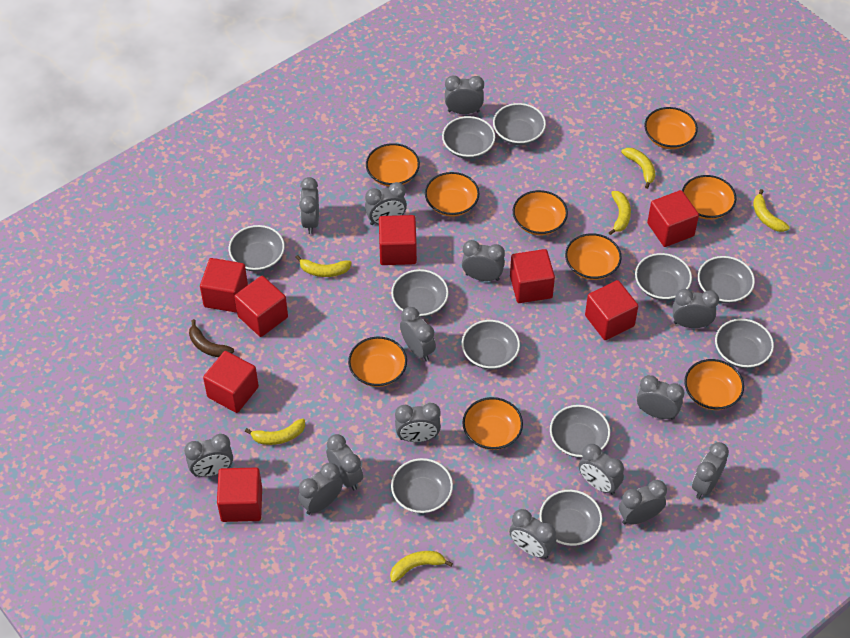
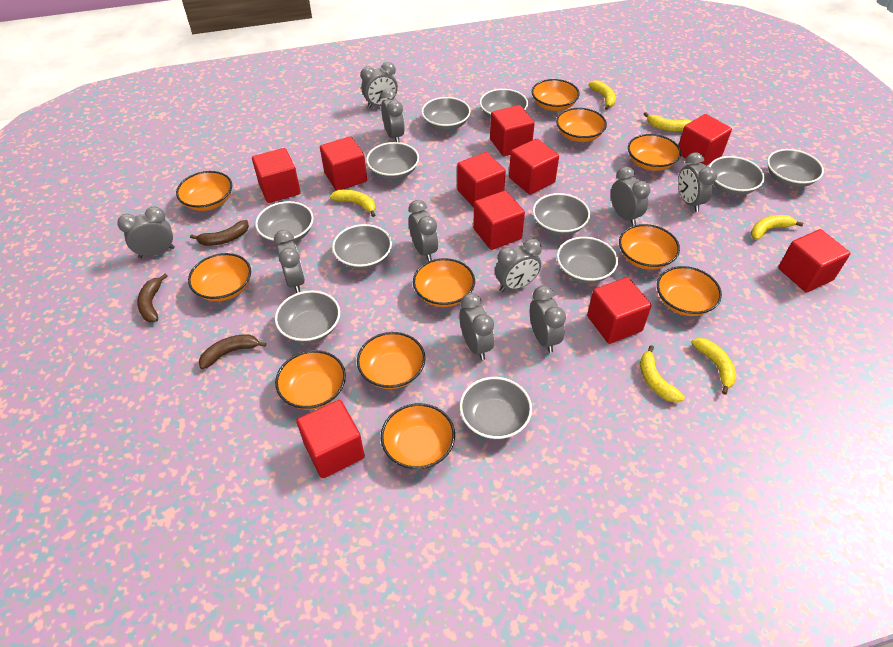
brown banana: 1 -> 3
grey clock: 15 -> 10
orange bowl: 9 -> 11
red cube: 8 -> 10

